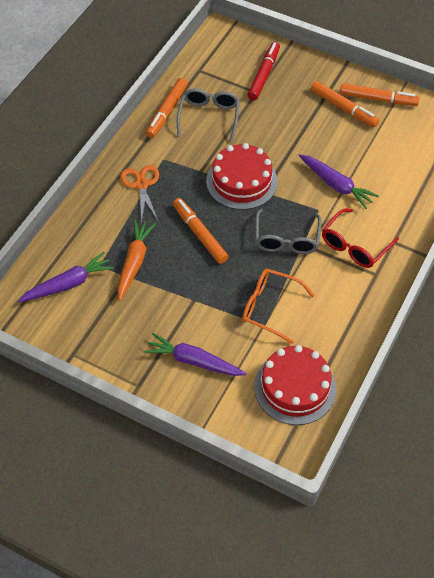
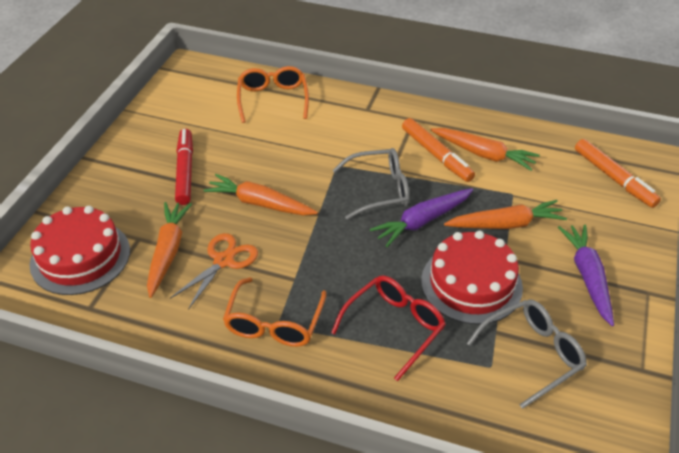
orange carrot: 1 -> 4
orange glasses: 1 -> 2
orange marker: 4 -> 2
purple carrot: 3 -> 2

